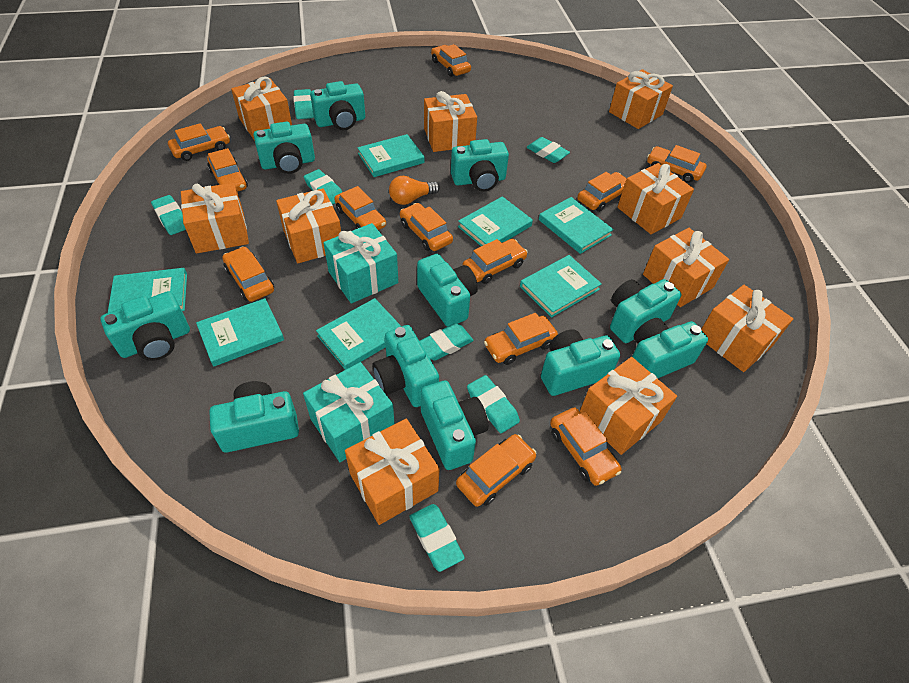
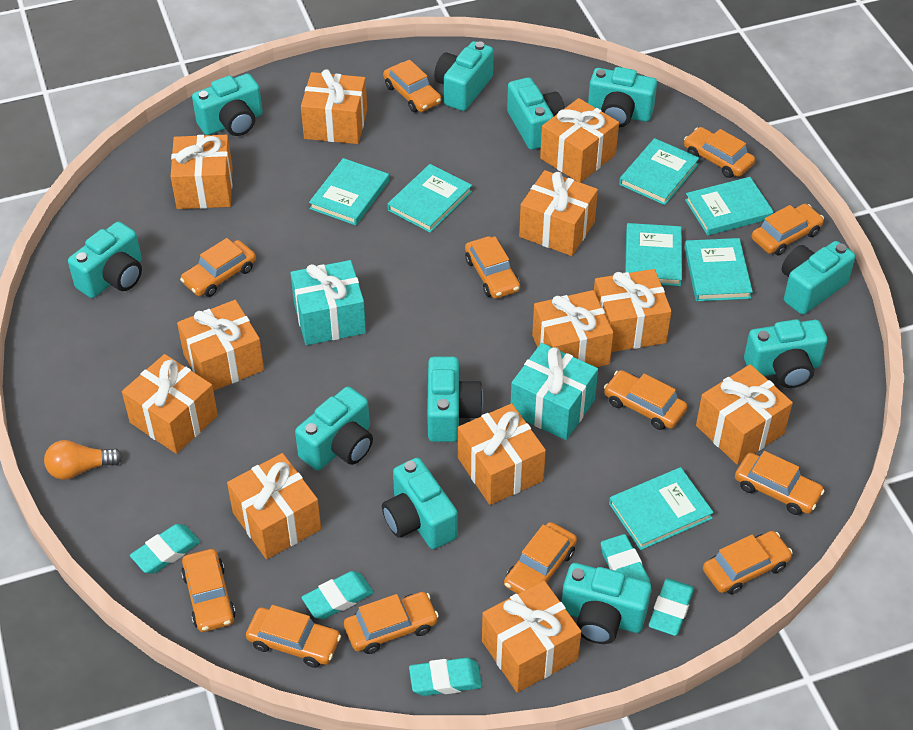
orange gift: 10 -> 12
turquoise eraser: 7 -> 5

